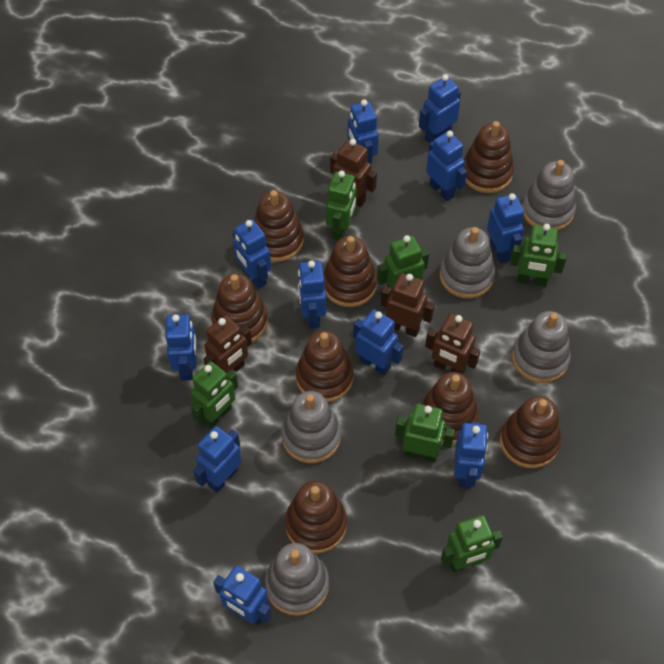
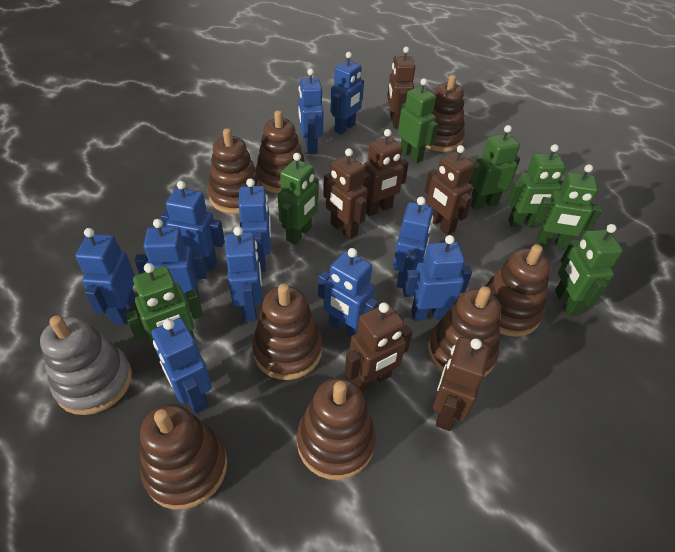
brown robot: 4 -> 6
green robot: 6 -> 7
grey stacking toy: 5 -> 1

